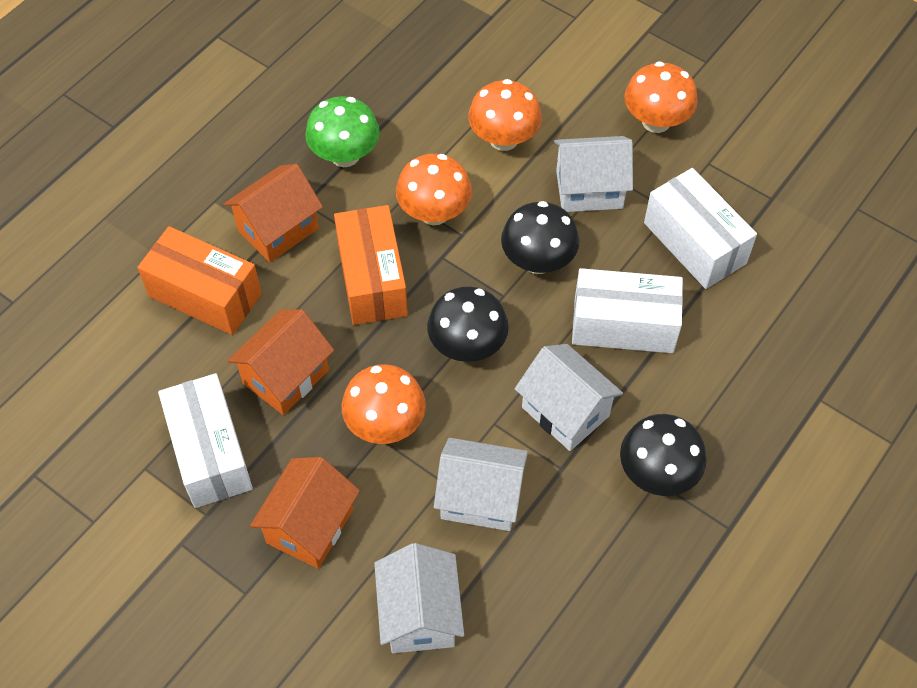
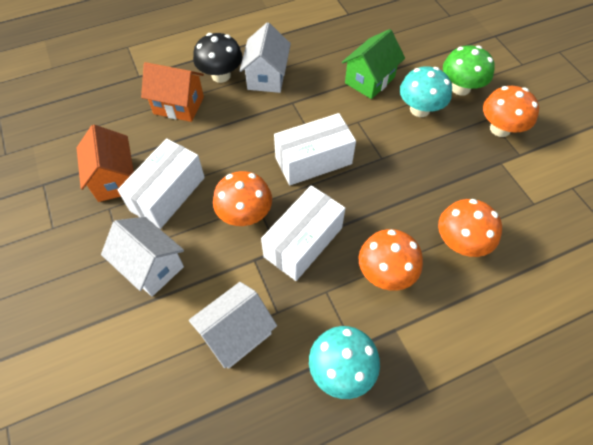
black mushroom: 3 -> 1
green house: 0 -> 1
orange box: 2 -> 0
orange house: 3 -> 2
turquoise mushroom: 0 -> 2
white house: 4 -> 3

